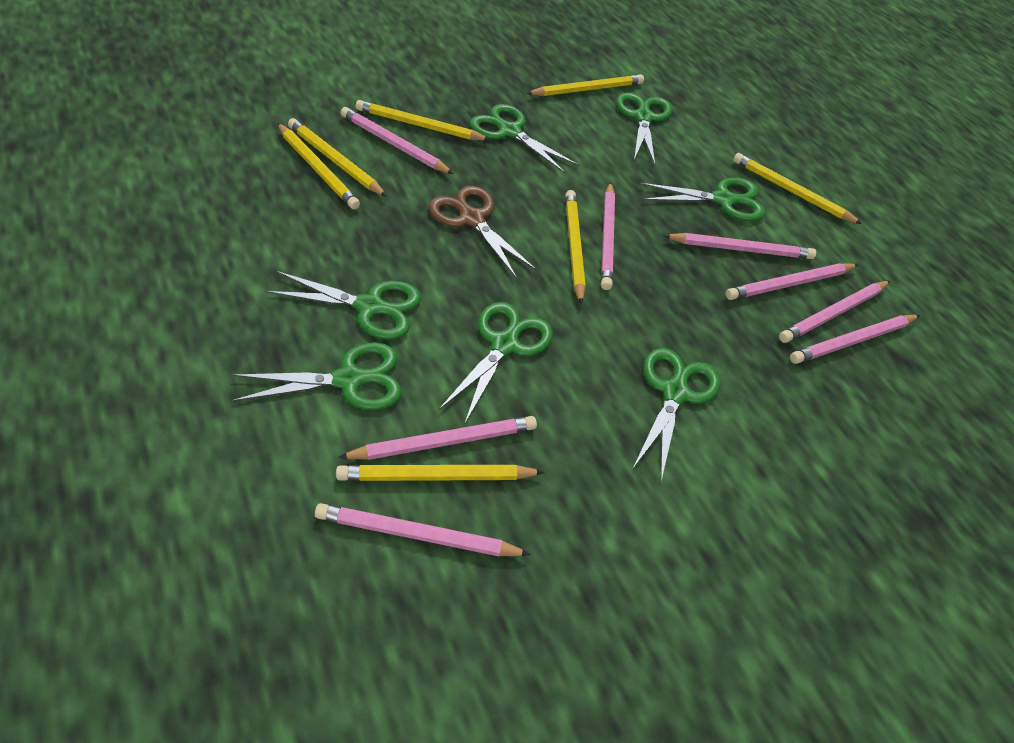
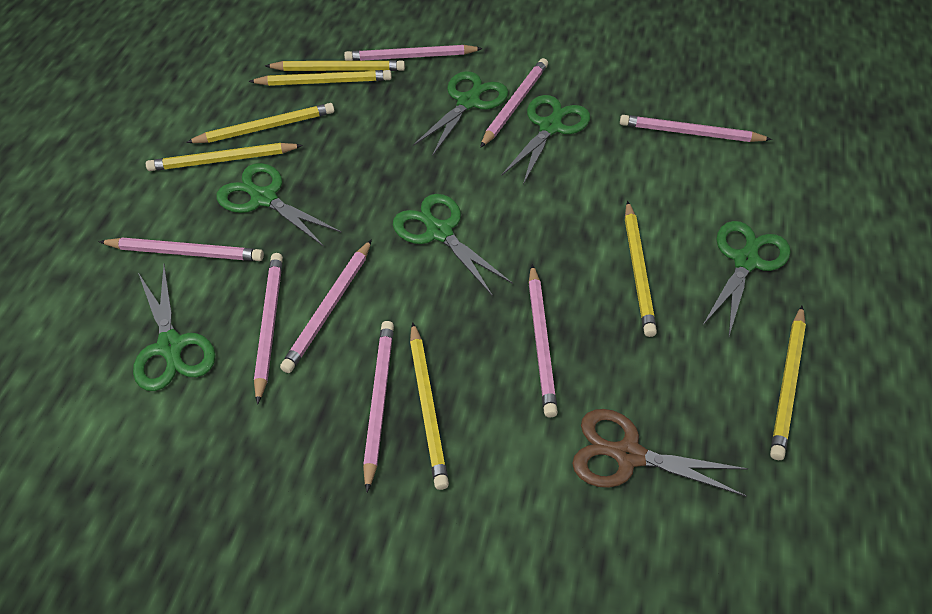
green scissors: 7 -> 6

